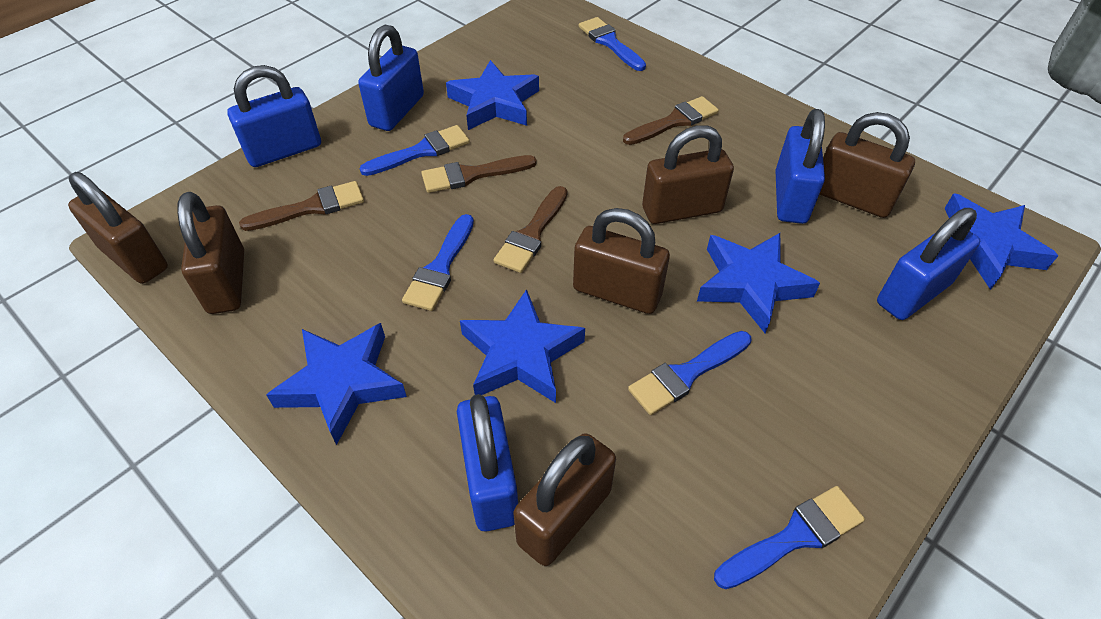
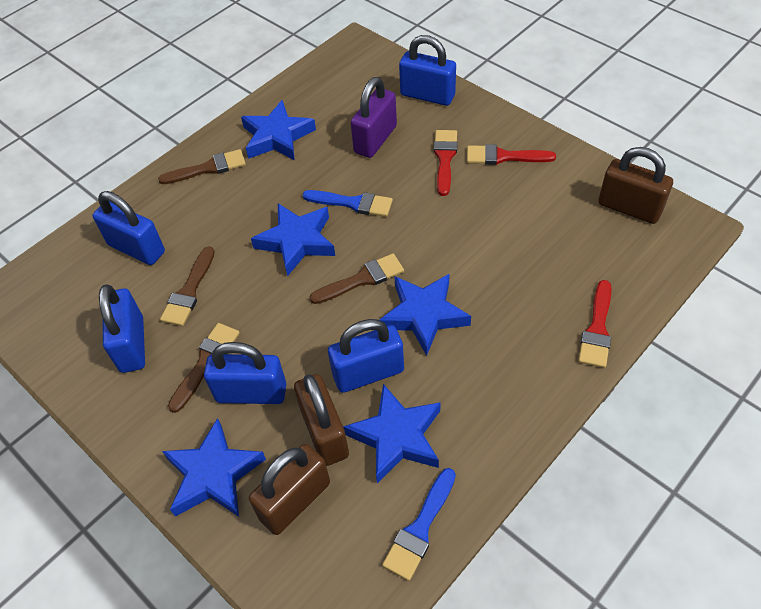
blue brush: 5 -> 2
brown padlock: 6 -> 3
purple padlock: 0 -> 1
red brush: 0 -> 3

